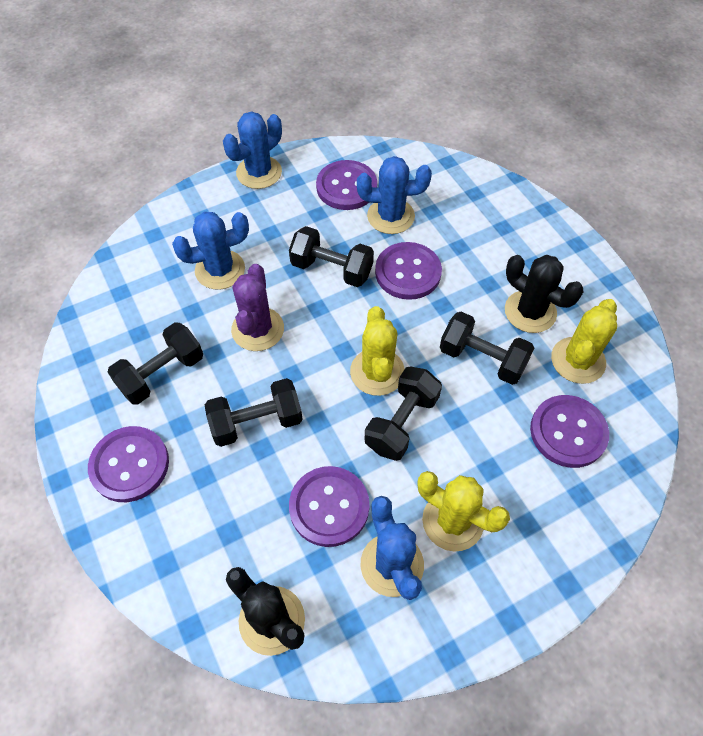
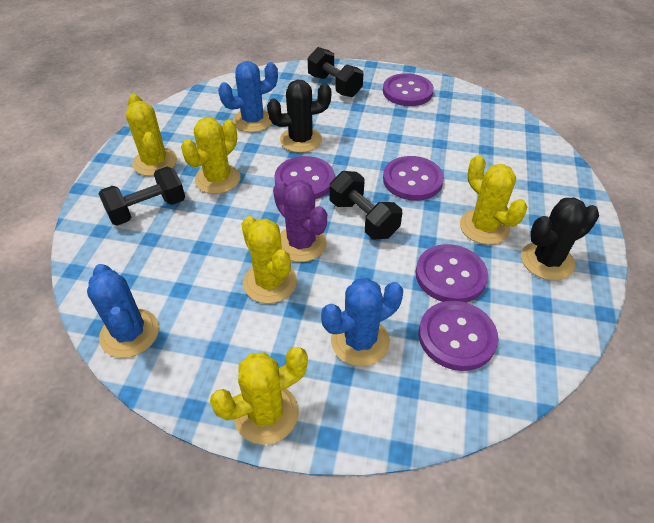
black dumbbell: 5 -> 3
blue cactus: 4 -> 3
yellow cactus: 3 -> 5

